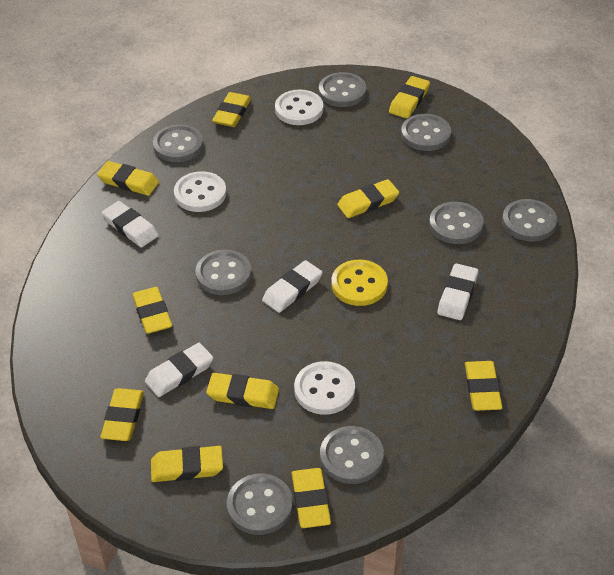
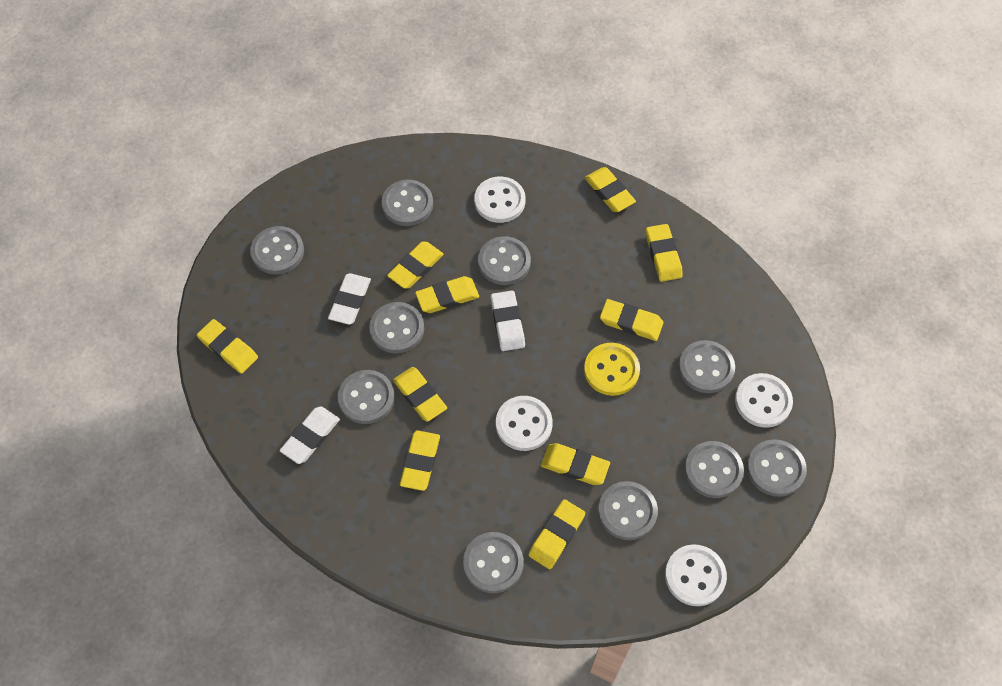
grey button: 8 -> 10
white button: 3 -> 4
white eraser: 4 -> 3

